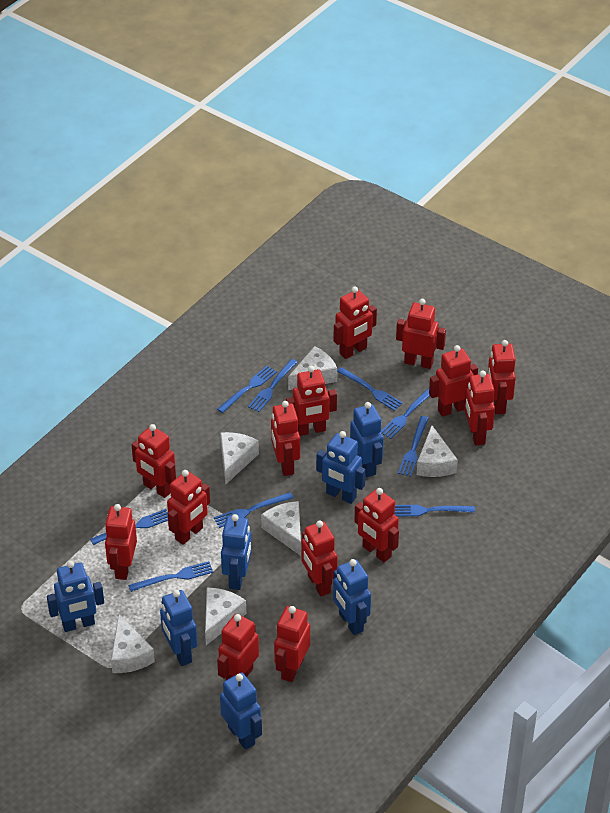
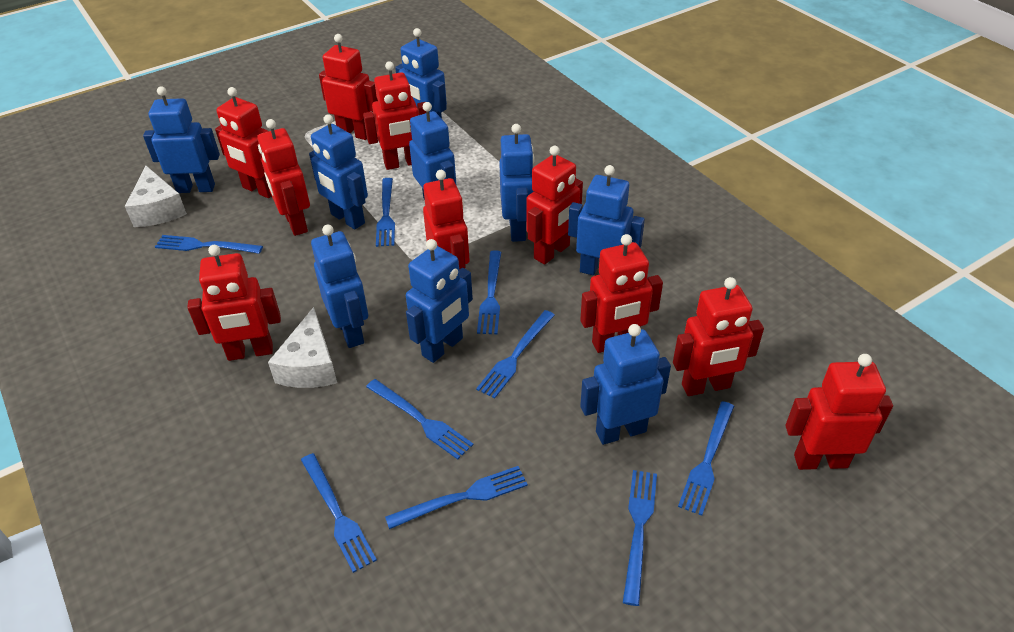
blue robot: 7 -> 9
red robot: 14 -> 10
white cheese: 6 -> 2

